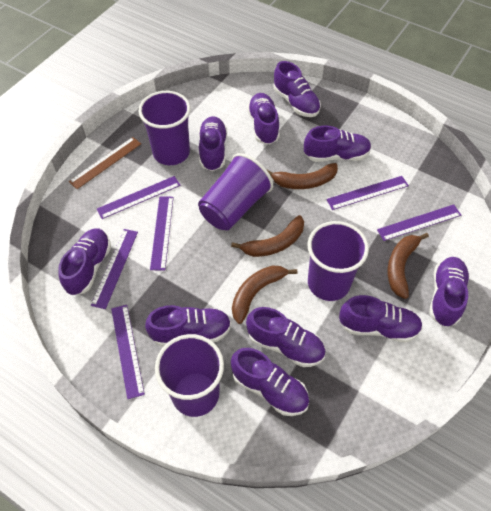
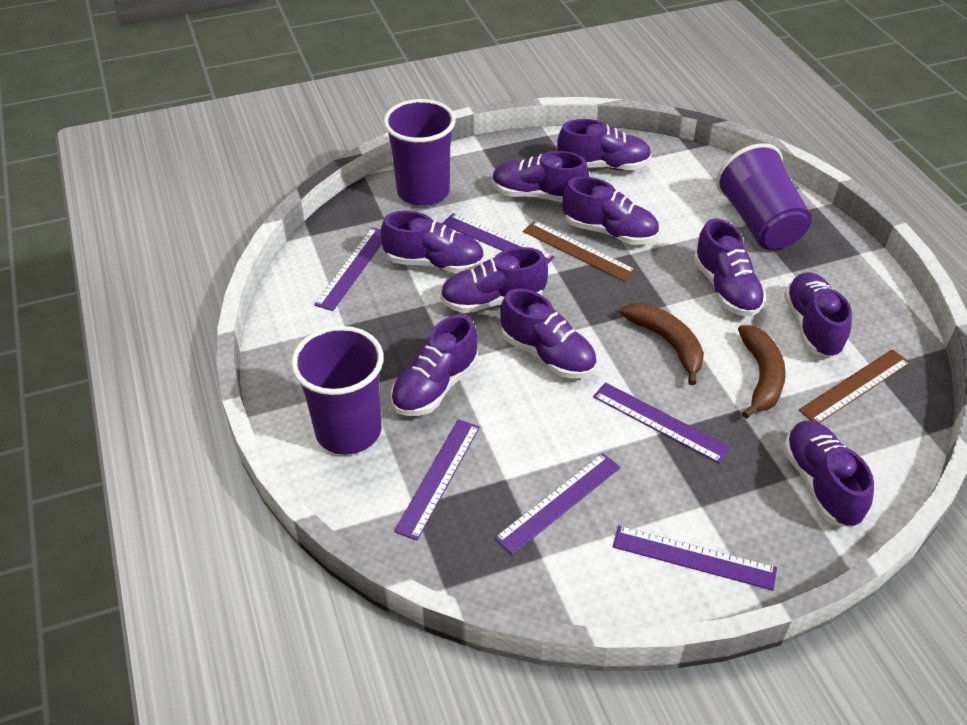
brown banana: 4 -> 2
brown ruler: 1 -> 2
purple cup: 4 -> 3

